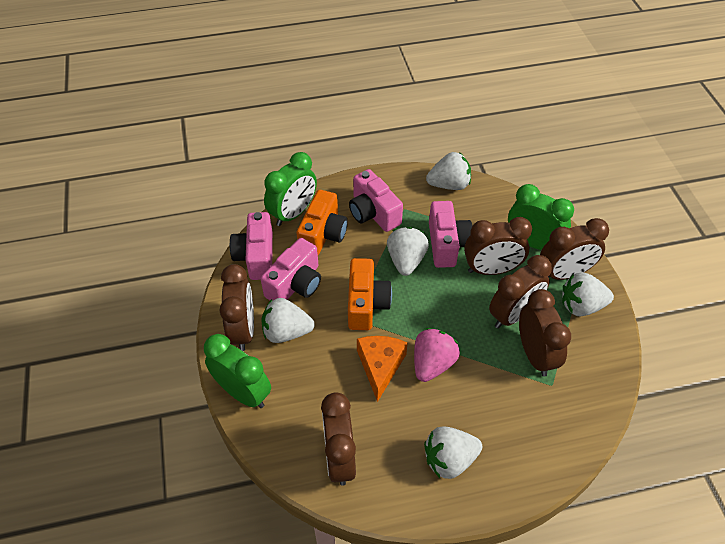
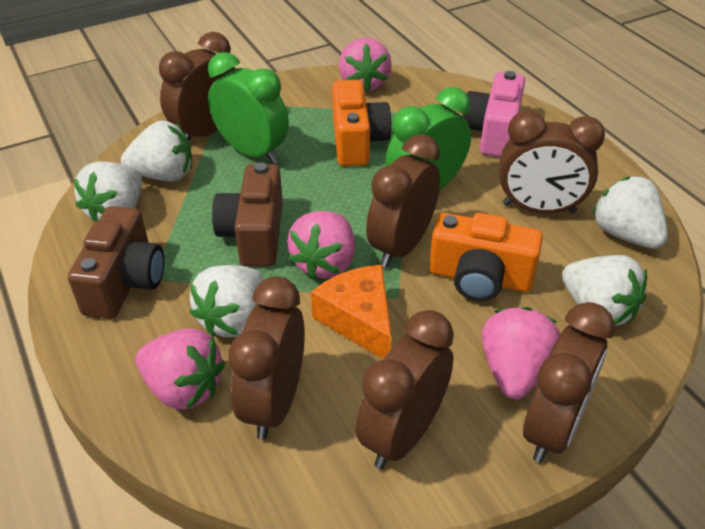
brown camera: 0 -> 2
green clock: 3 -> 2
pink camera: 4 -> 1
pink strawberry: 1 -> 4

